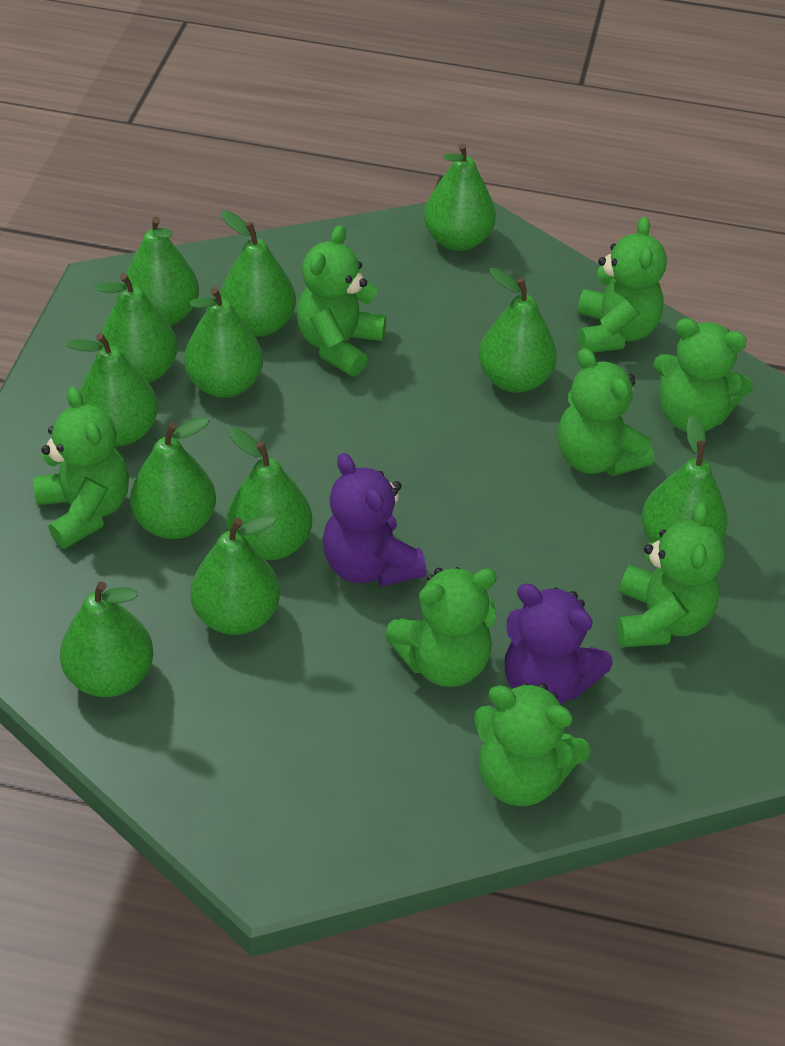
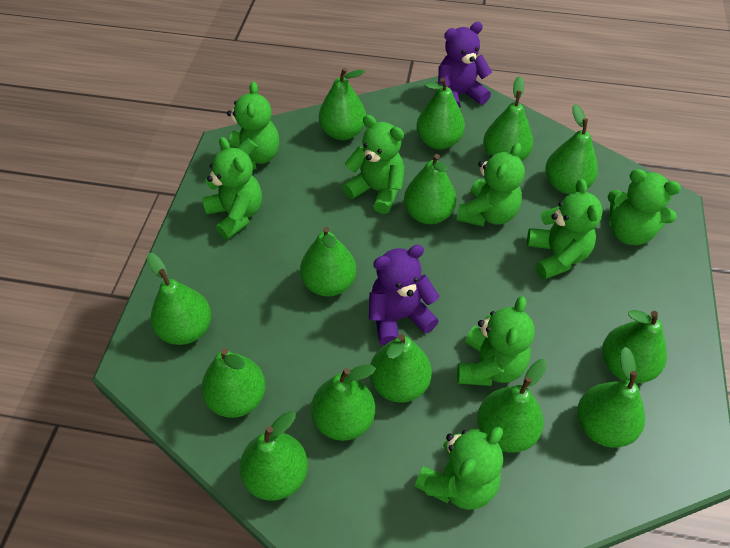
green pear: 12 -> 14

